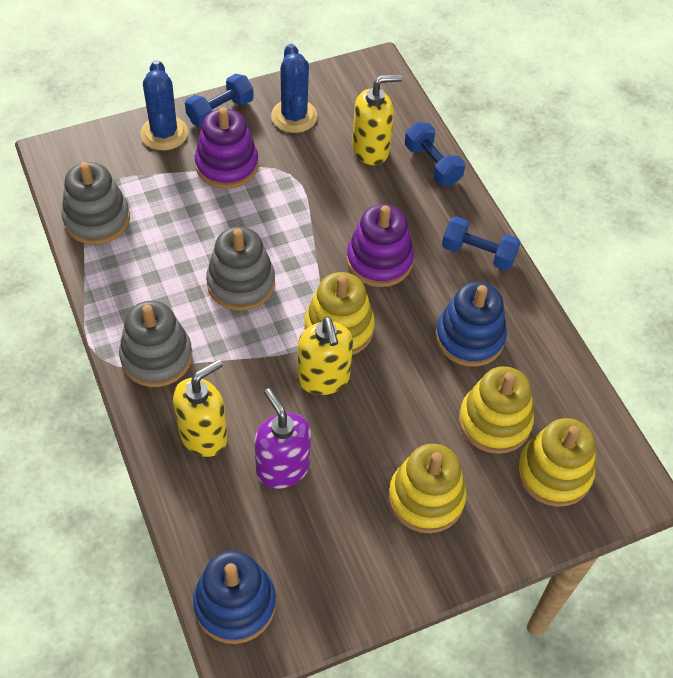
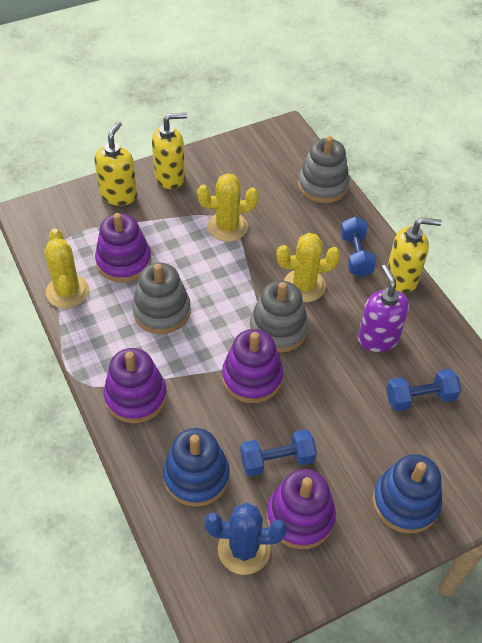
blue cactus: 2 -> 1
purple stacking toy: 2 -> 4
yellow cactus: 0 -> 3
yellow stacking toy: 4 -> 0

